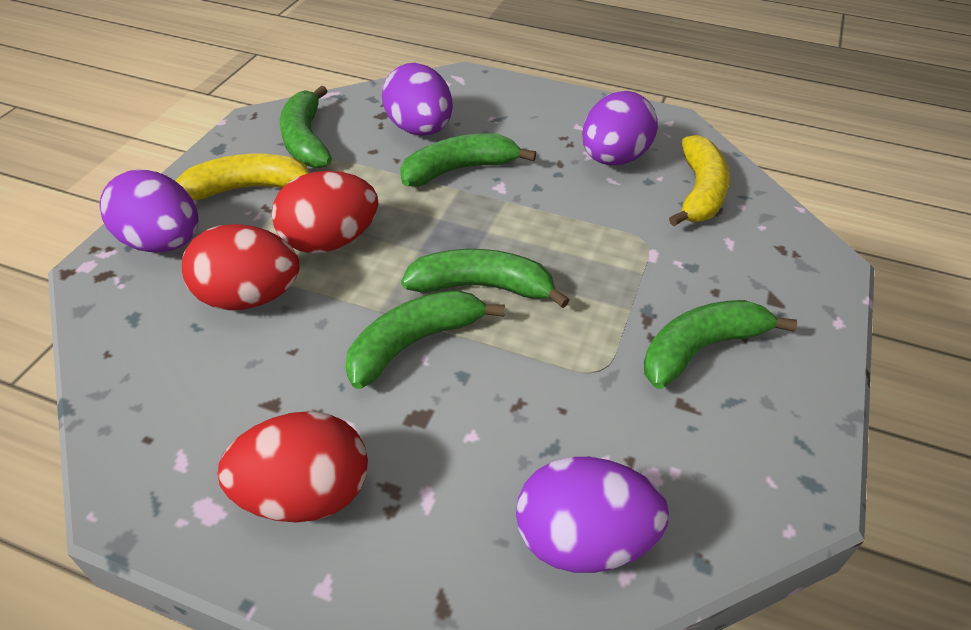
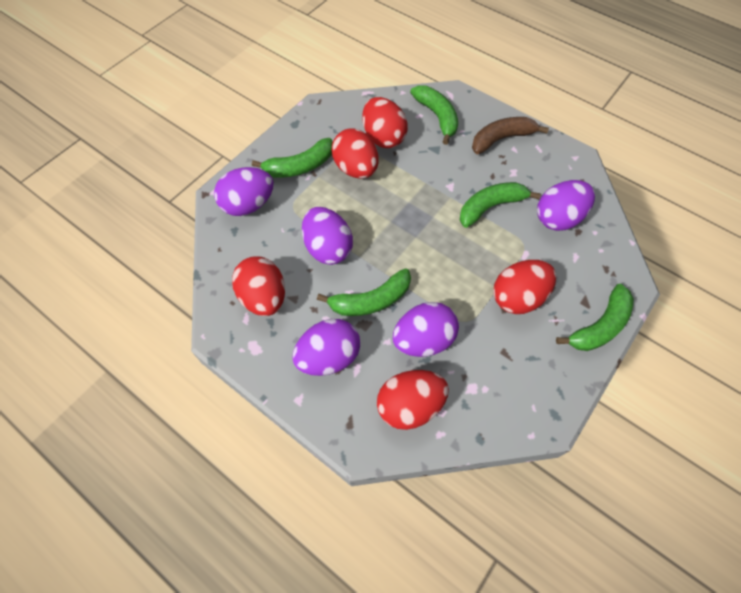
brown banana: 0 -> 1
purple egg: 4 -> 5
red egg: 3 -> 5
yellow banana: 2 -> 0

